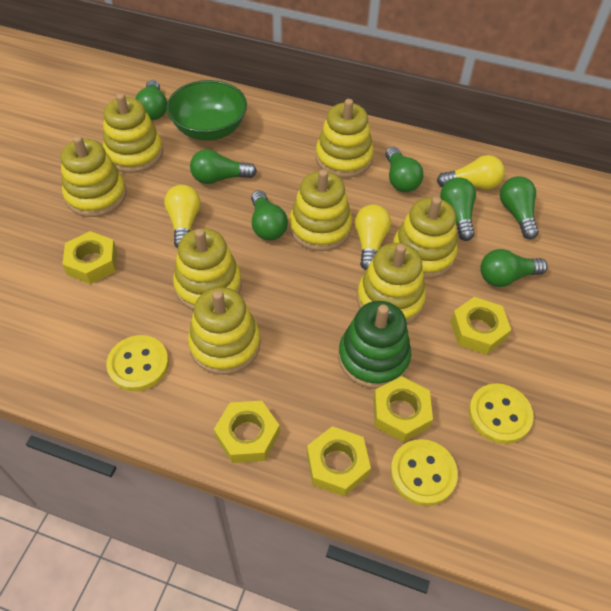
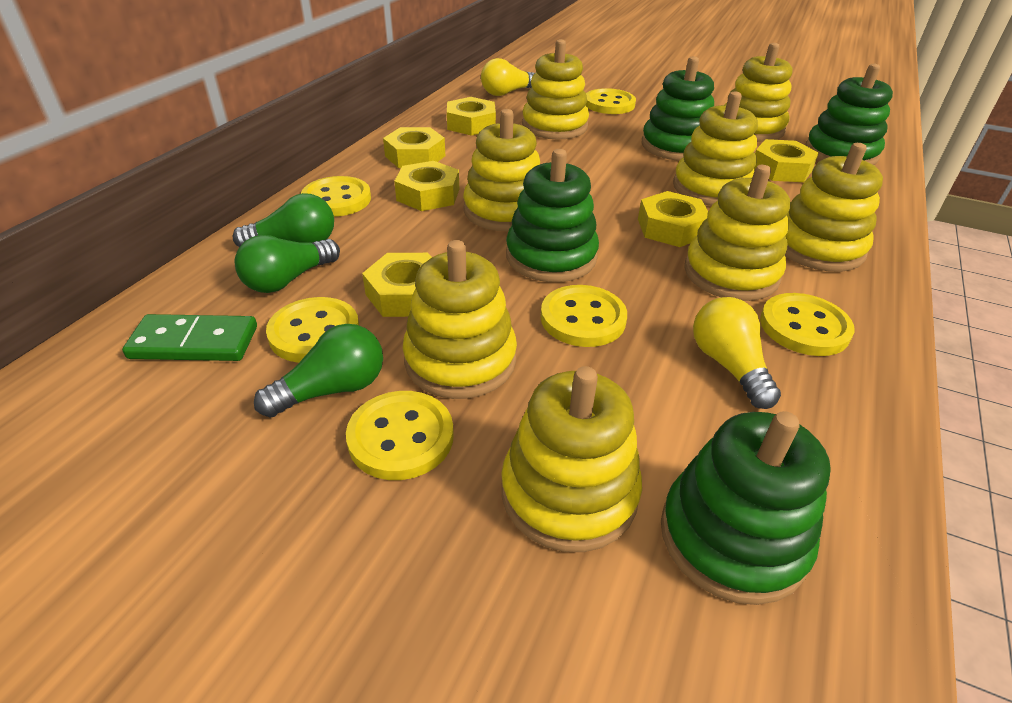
green bowl: 1 -> 0
green domino: 0 -> 1
green light bulb: 7 -> 3
green stacking toy: 1 -> 4
yellow button: 3 -> 6
yellow light bulb: 3 -> 2
yellow nut: 5 -> 6

